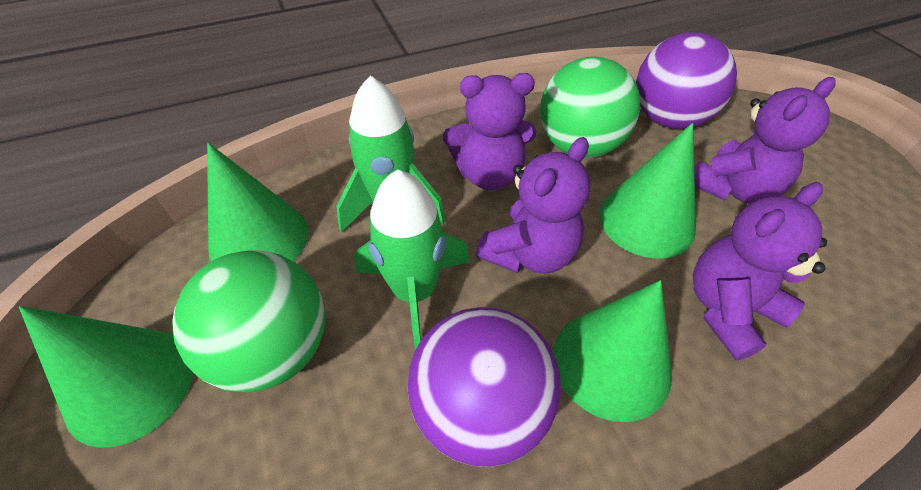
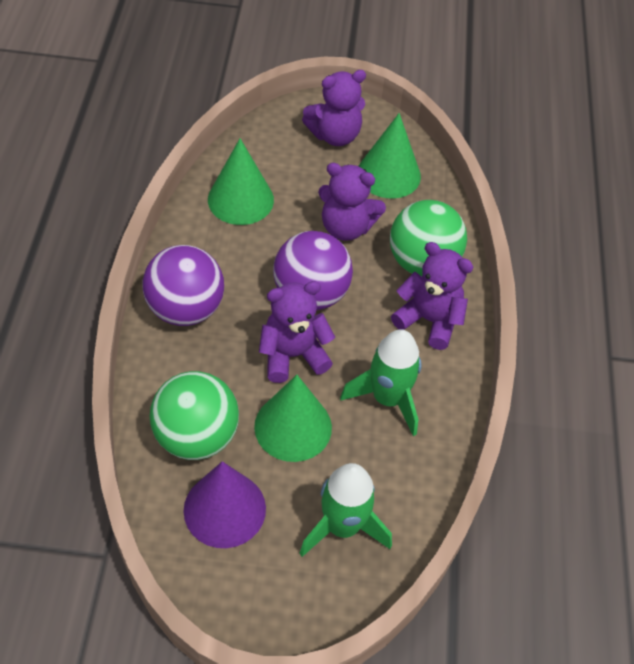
green cone: 4 -> 3
purple cone: 0 -> 1

